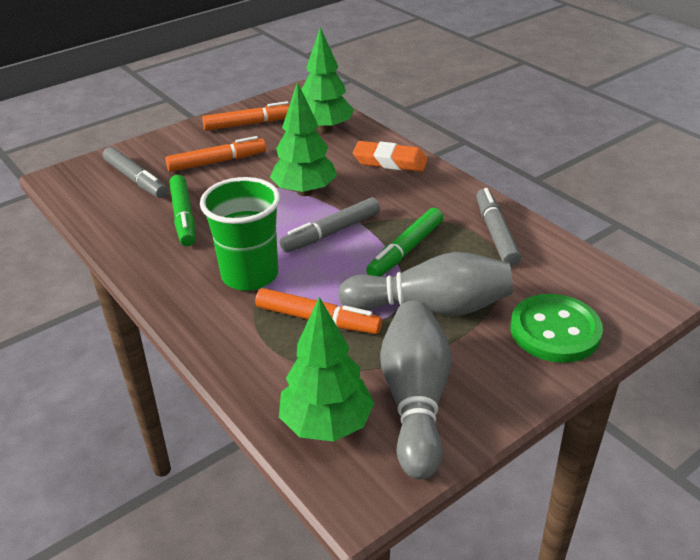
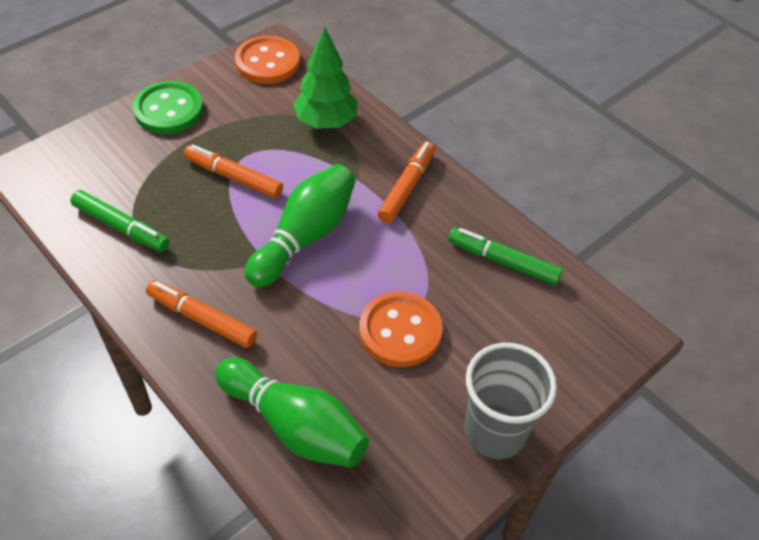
green bowling pin: 0 -> 2
green cup: 1 -> 0
green tree: 3 -> 1
grey bowling pin: 2 -> 0
grey cup: 0 -> 1
grey marker: 3 -> 0
orange button: 0 -> 2
orange eraser: 1 -> 0

